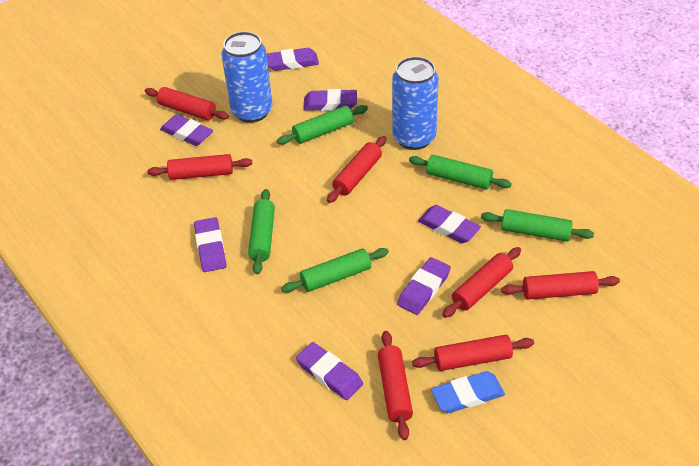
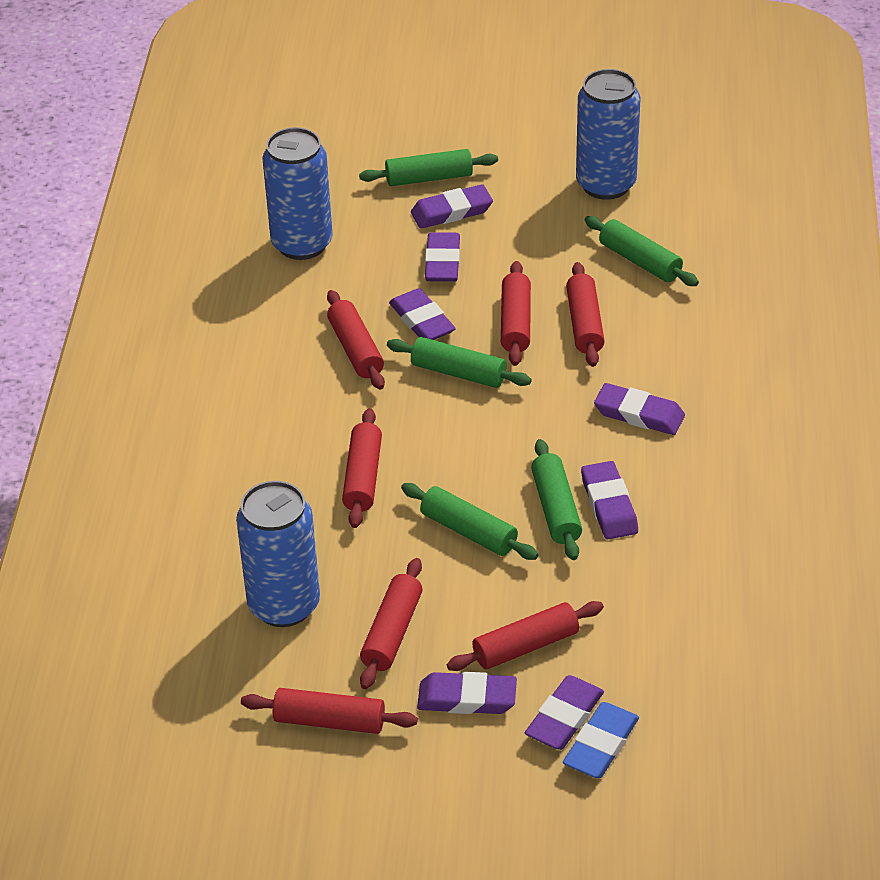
blue can: 2 -> 3

